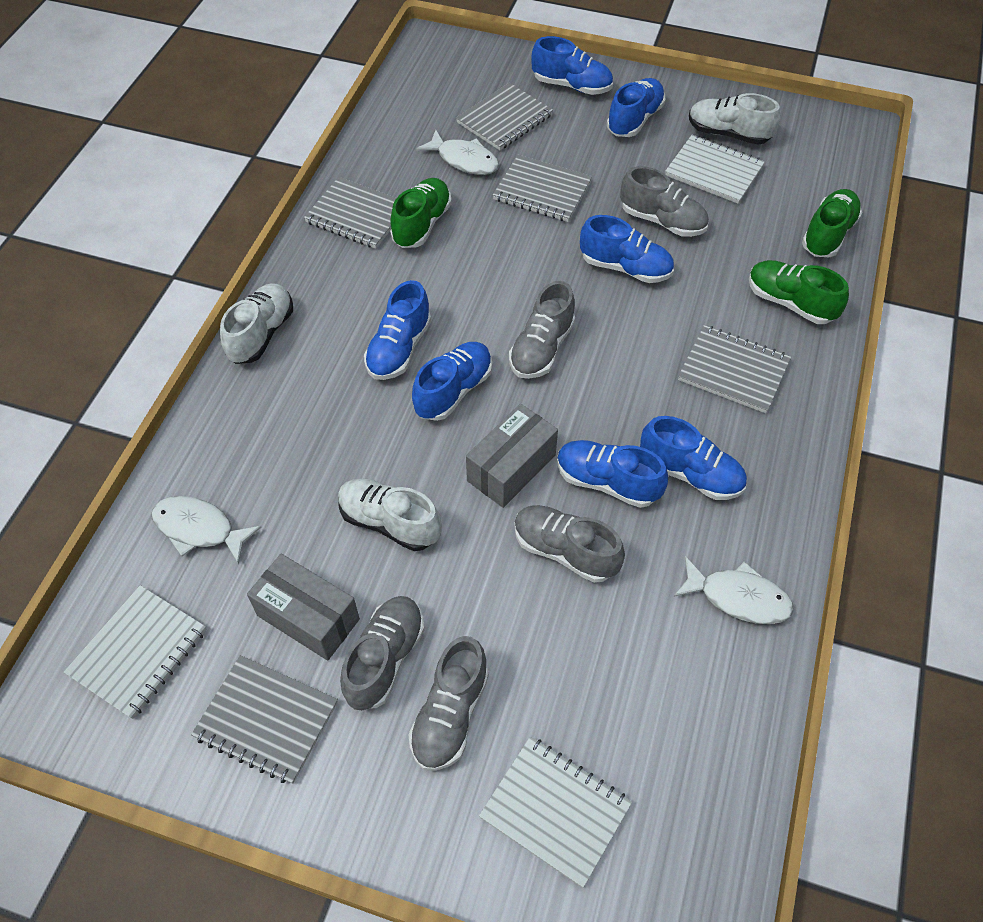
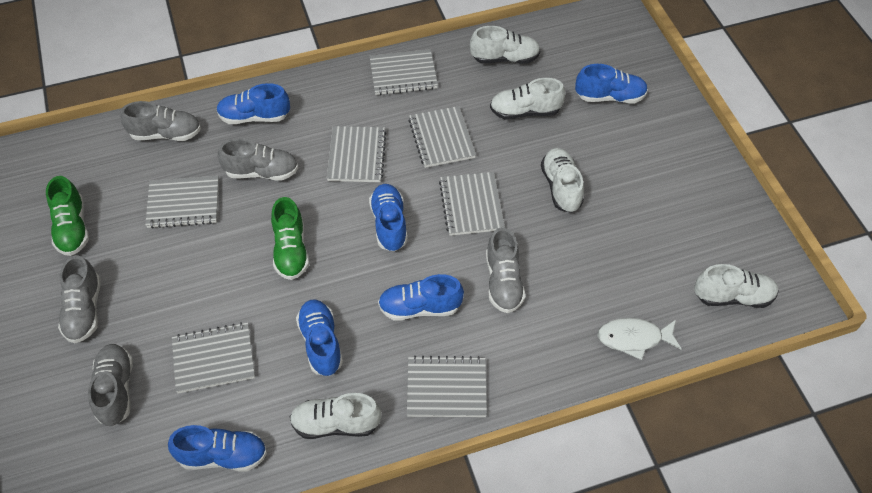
blue shoe: 7 -> 6
green shoe: 3 -> 2
grey box: 2 -> 0
grey notebook: 5 -> 7
white fish: 3 -> 1
white notebook: 3 -> 0
white shoe: 3 -> 5

